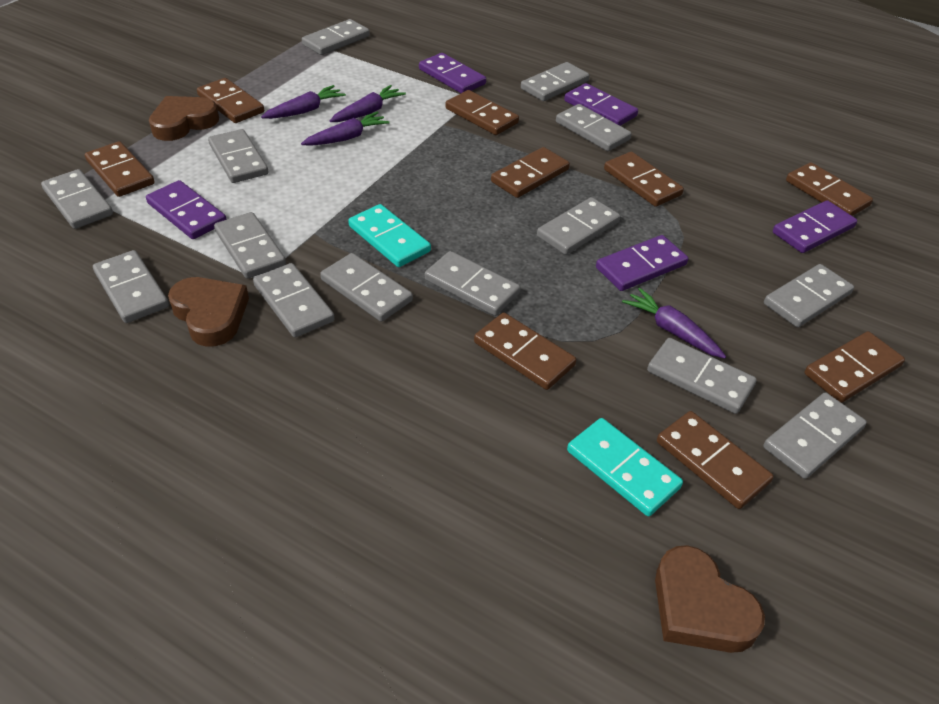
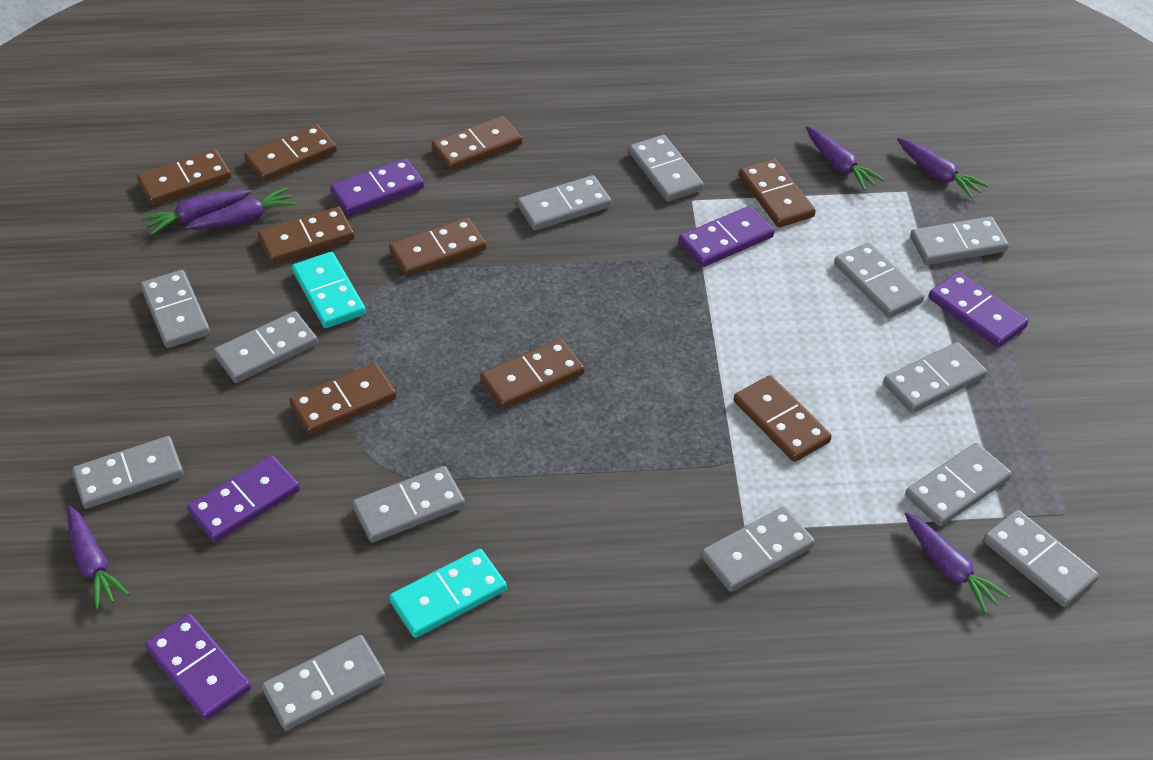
brown heart: 3 -> 0
grey domino: 14 -> 13
purple carrot: 4 -> 6

